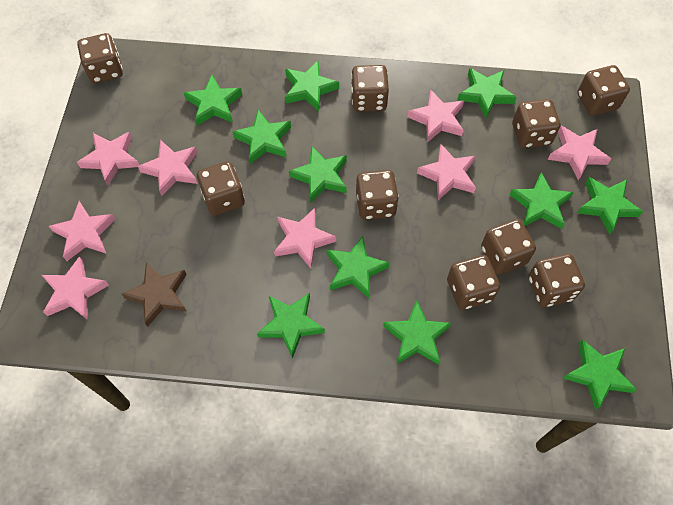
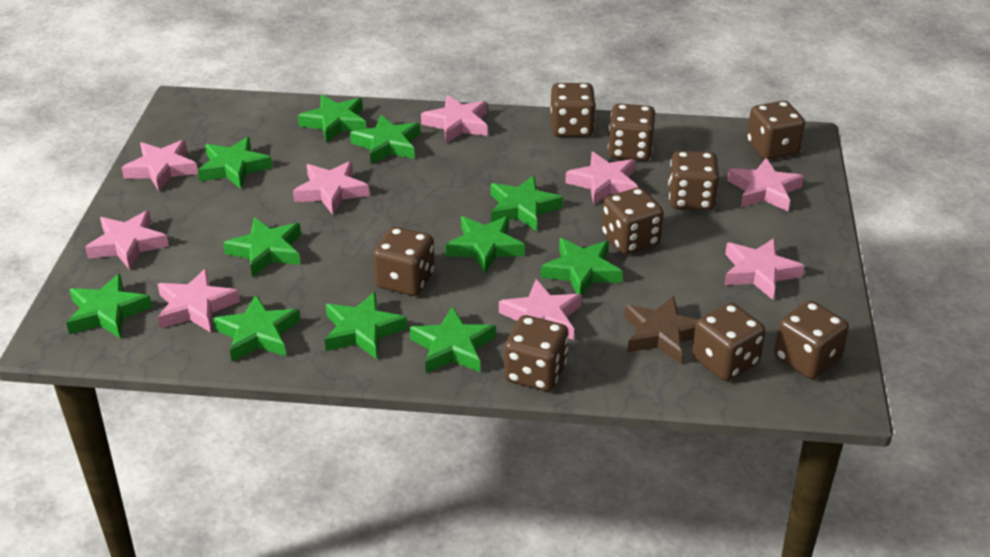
pink star: 8 -> 9

